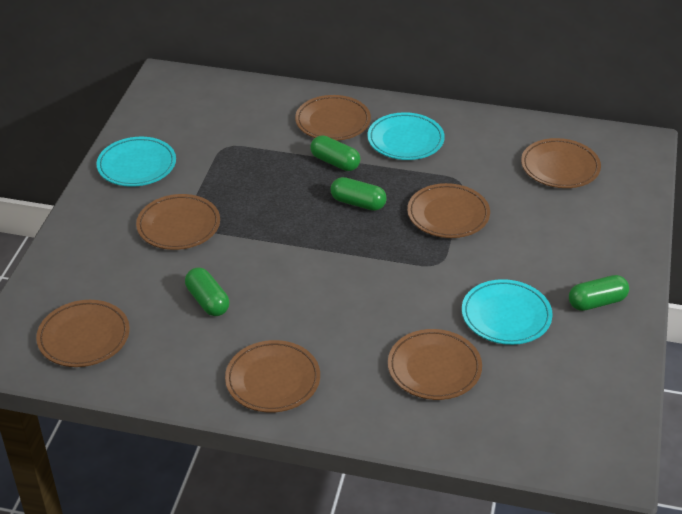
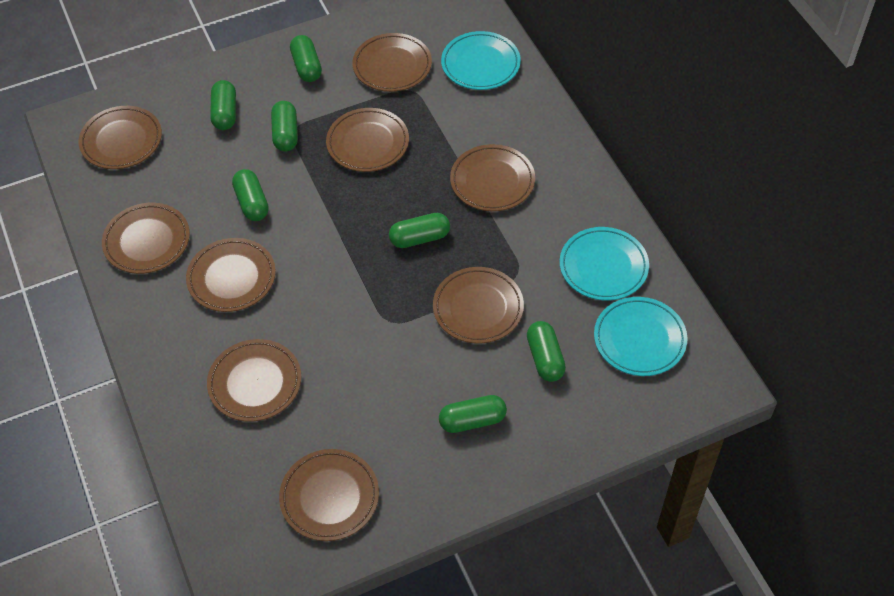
brown plate: 7 -> 9
green capsule: 4 -> 7

